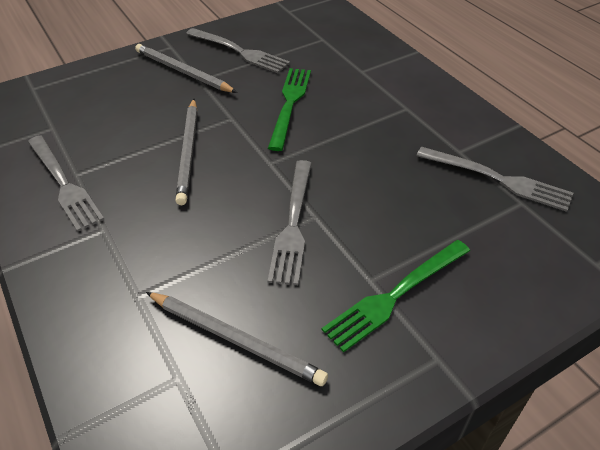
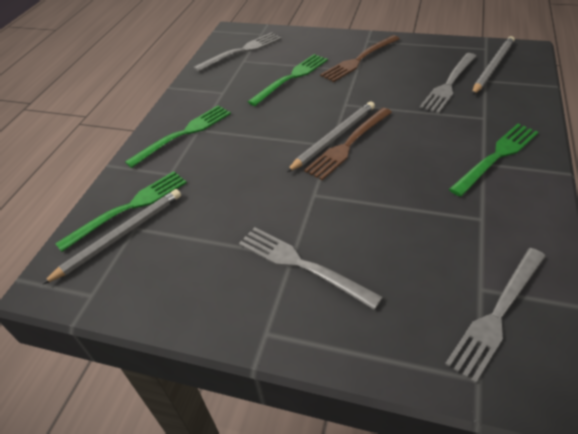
brown fork: 0 -> 2
green fork: 2 -> 4

